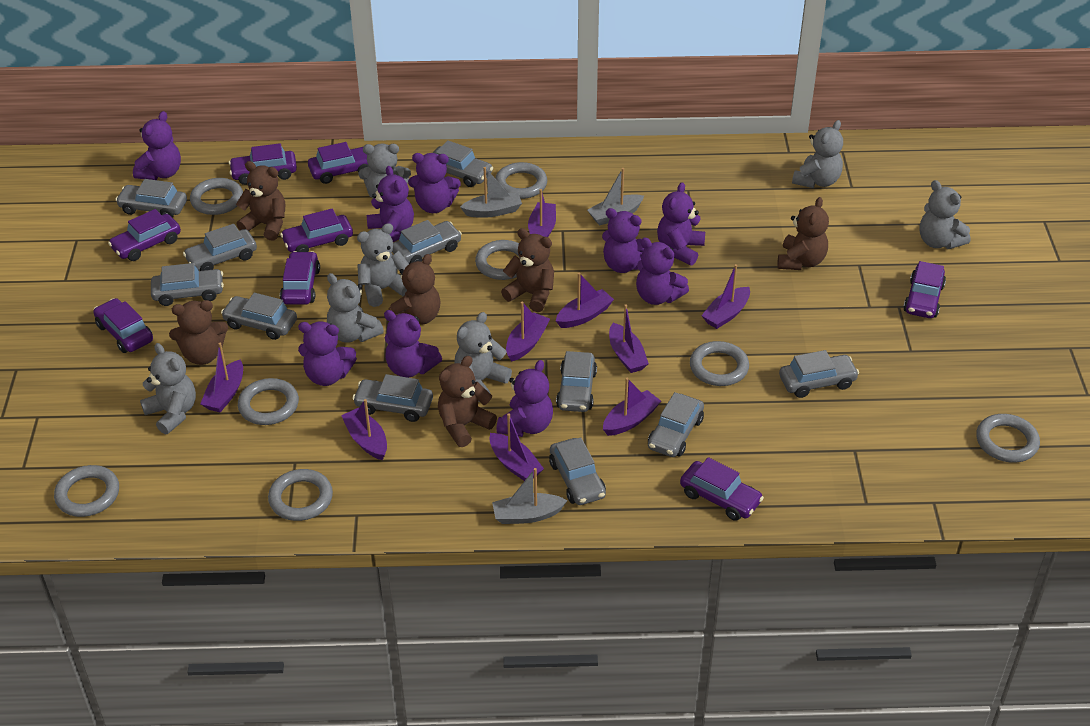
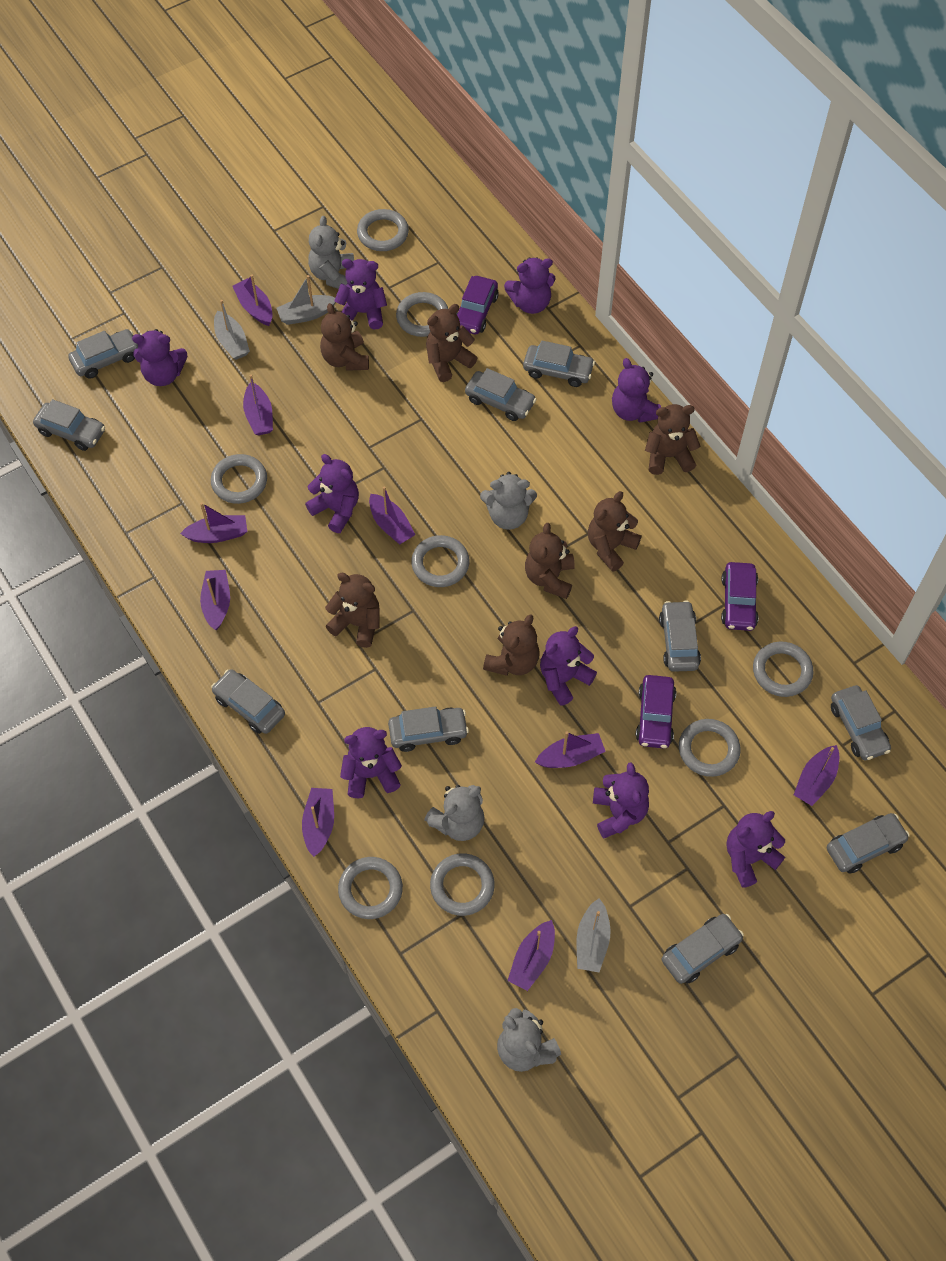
brown teddy bear: 6 -> 7
grey car: 11 -> 10
grey teddy bear: 7 -> 4
purple car: 8 -> 3

